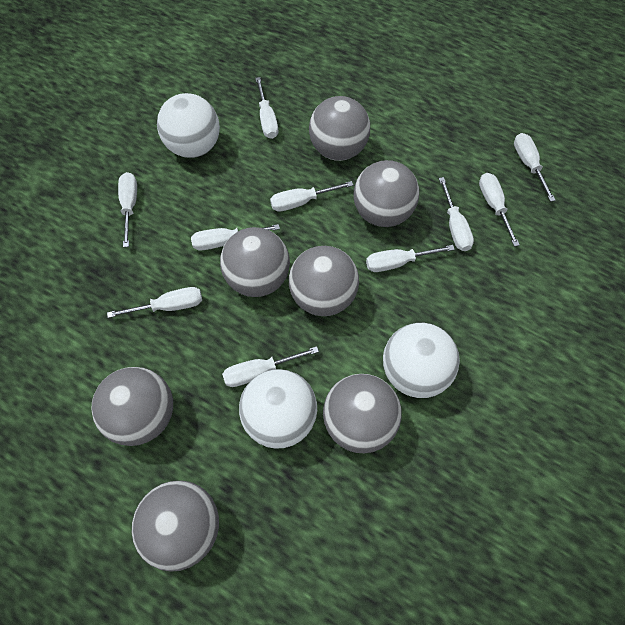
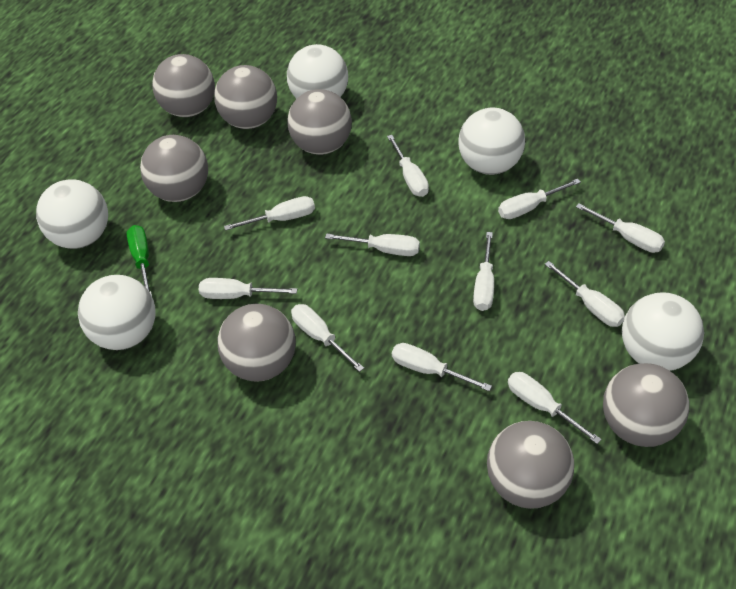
green screwdriver: 0 -> 1
white ball: 3 -> 5
white screwdriver: 10 -> 11

